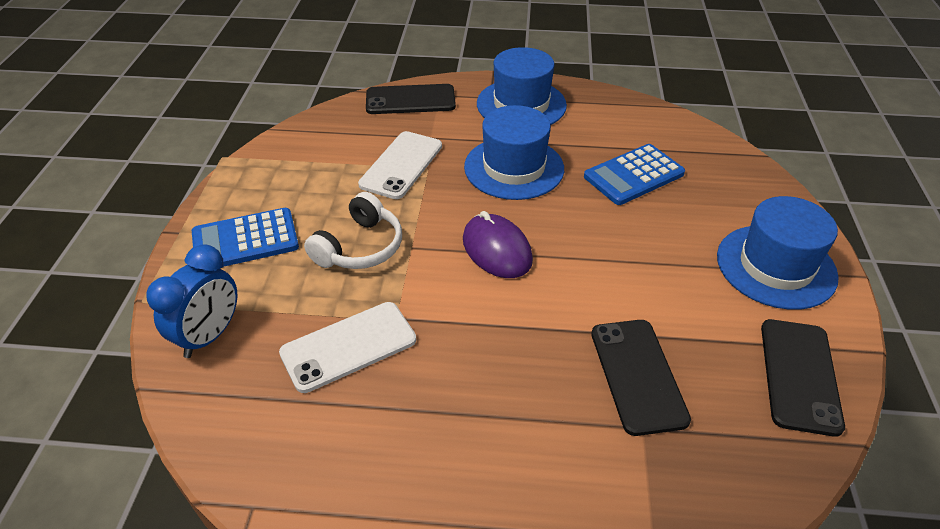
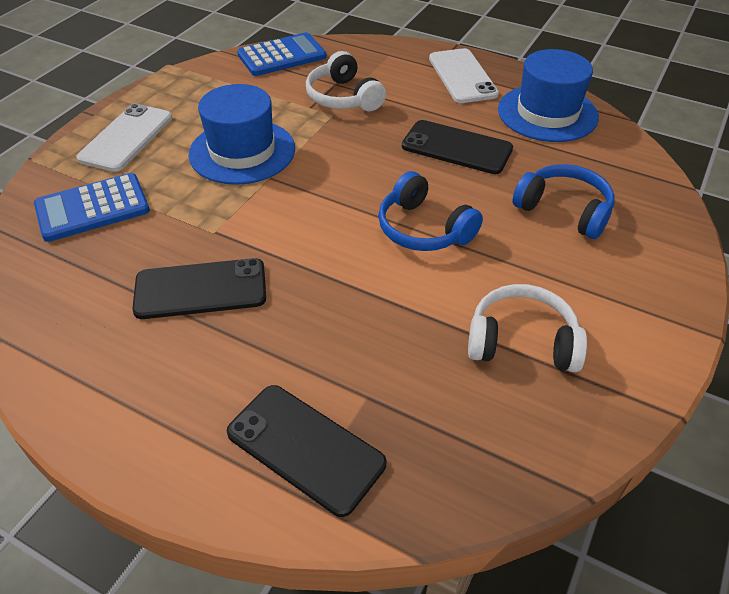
blue clock: 1 -> 0
blue hat: 3 -> 2
blue headphones: 0 -> 2
purple mouse: 1 -> 0
white headphones: 1 -> 2

